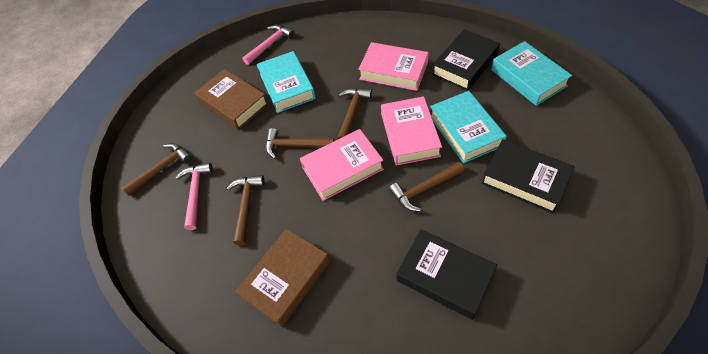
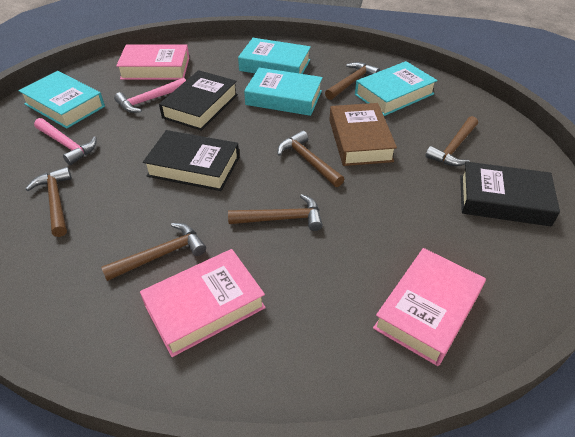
brown book: 2 -> 1
brown hammer: 5 -> 6
turquoise book: 3 -> 4

